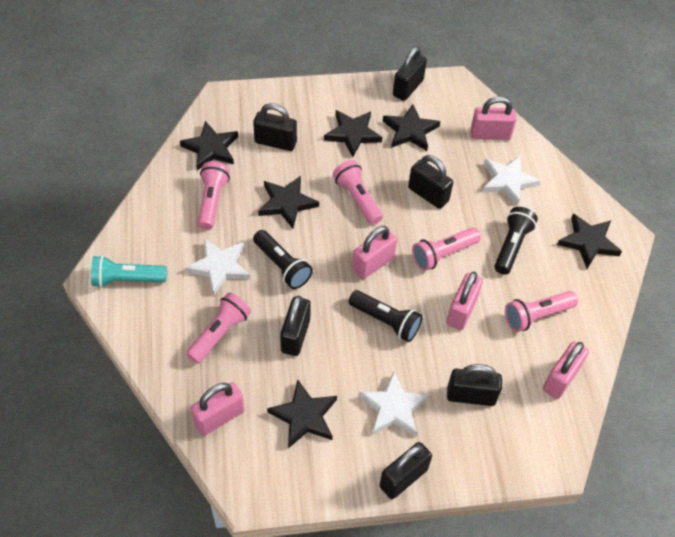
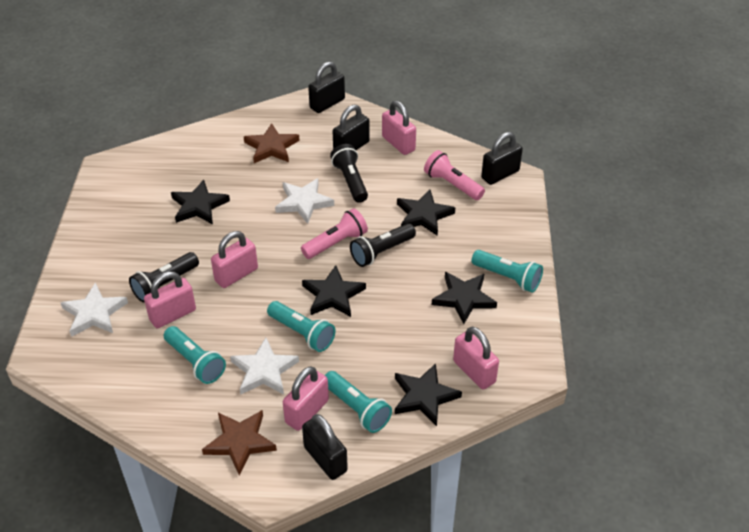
black padlock: 6 -> 4
black star: 6 -> 5
brown star: 0 -> 2
pink flashlight: 5 -> 2
turquoise flashlight: 1 -> 4

